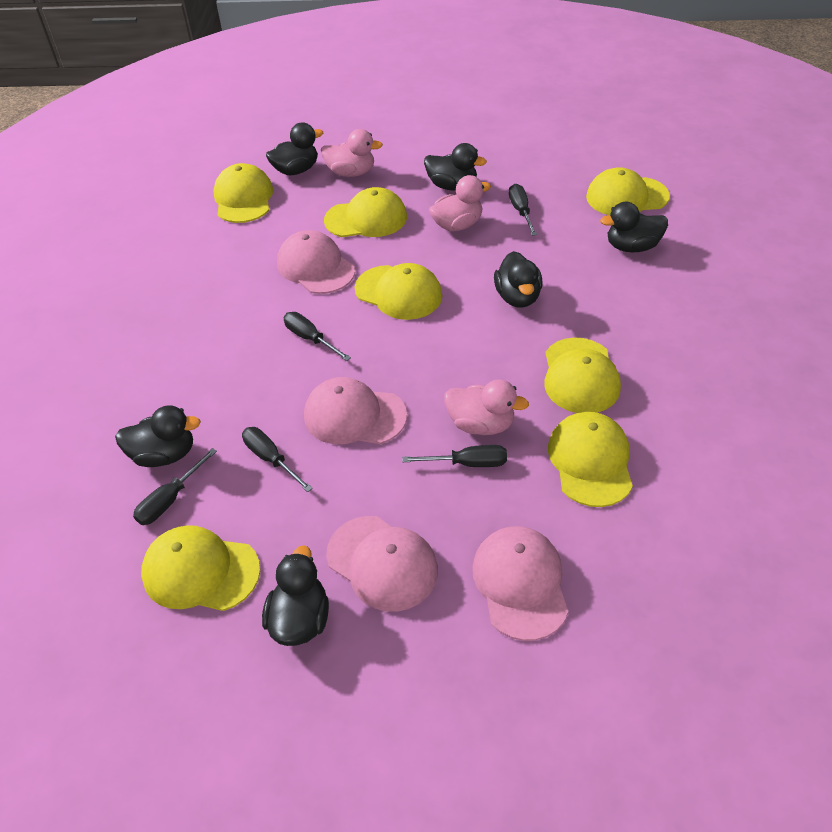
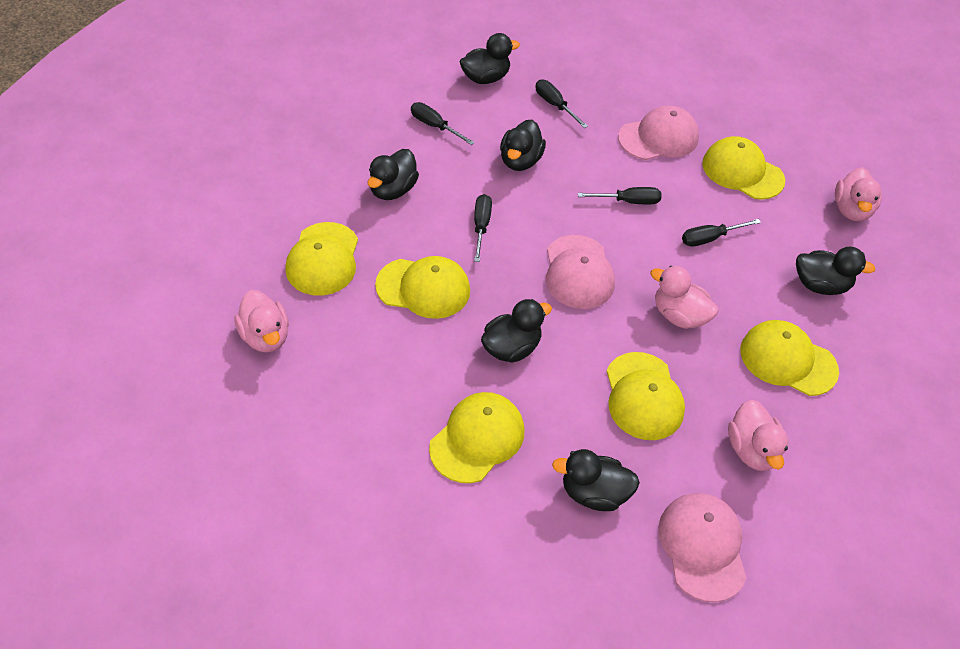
pink cap: 4 -> 3
pink duck: 3 -> 4
yellow cap: 7 -> 6

